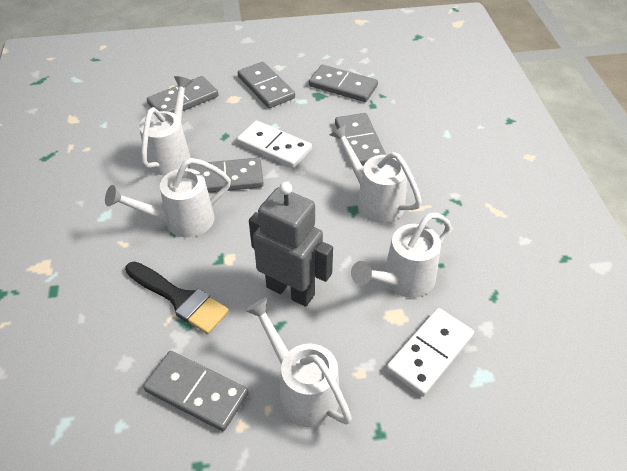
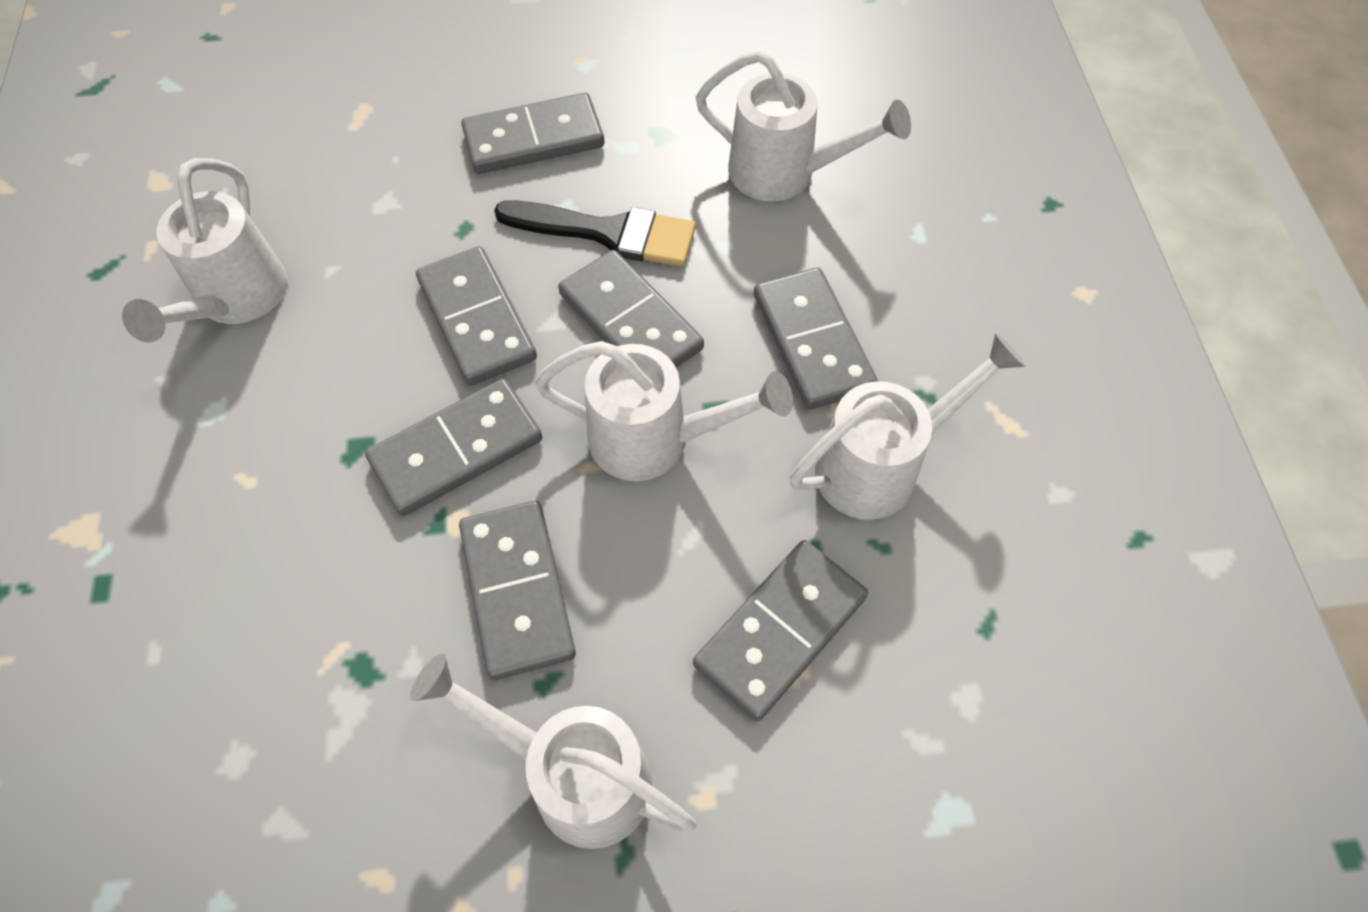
grey domino: 6 -> 7
grey robot: 1 -> 0
white domino: 2 -> 0

